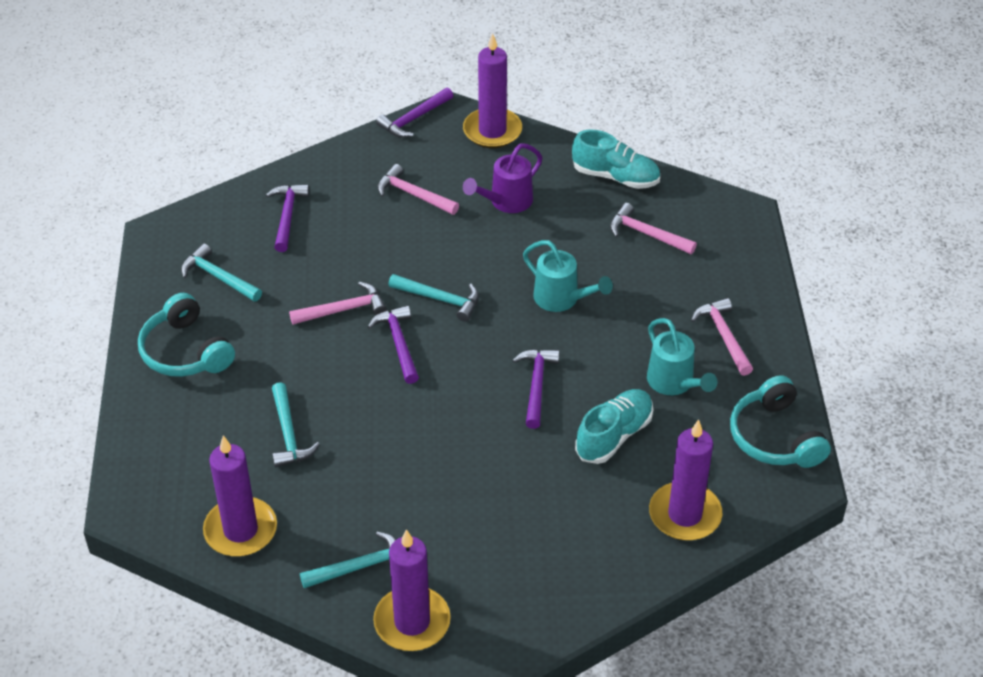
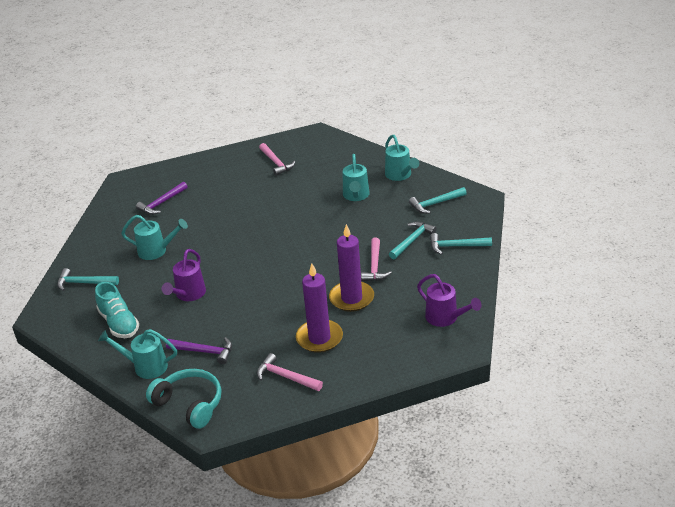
pink hammer: 4 -> 3
purple candle: 4 -> 2
purple hammer: 4 -> 2
purple watering can: 1 -> 2
turquoise headphones: 2 -> 1
turquoise shoe: 2 -> 1
turquoise watering can: 2 -> 4

